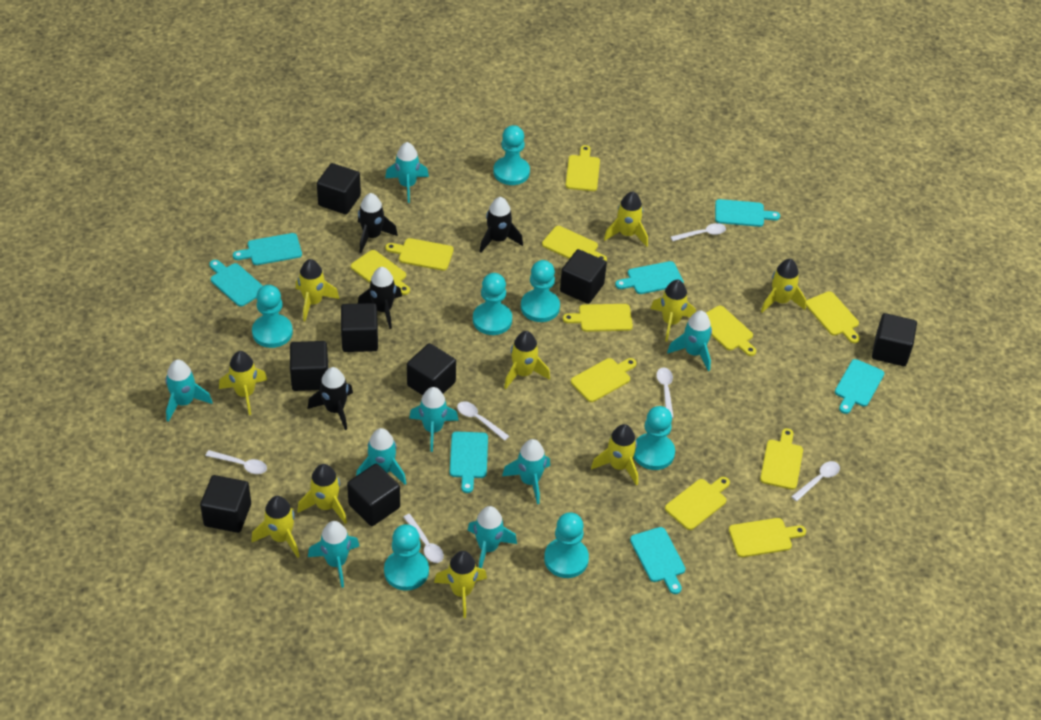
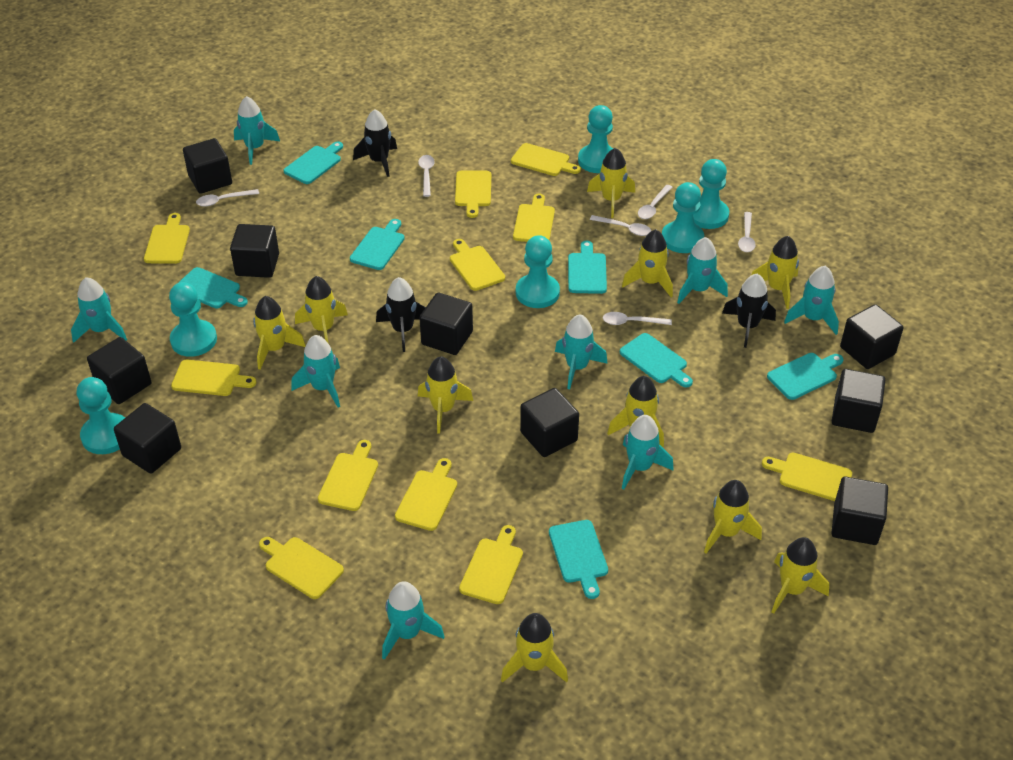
black cube: 8 -> 9
black rocket: 4 -> 3
turquoise pawn: 7 -> 6

